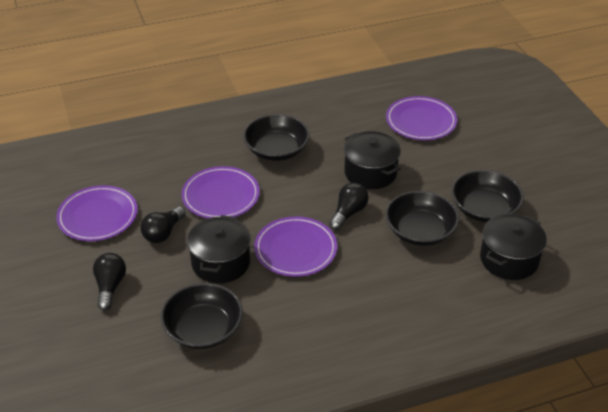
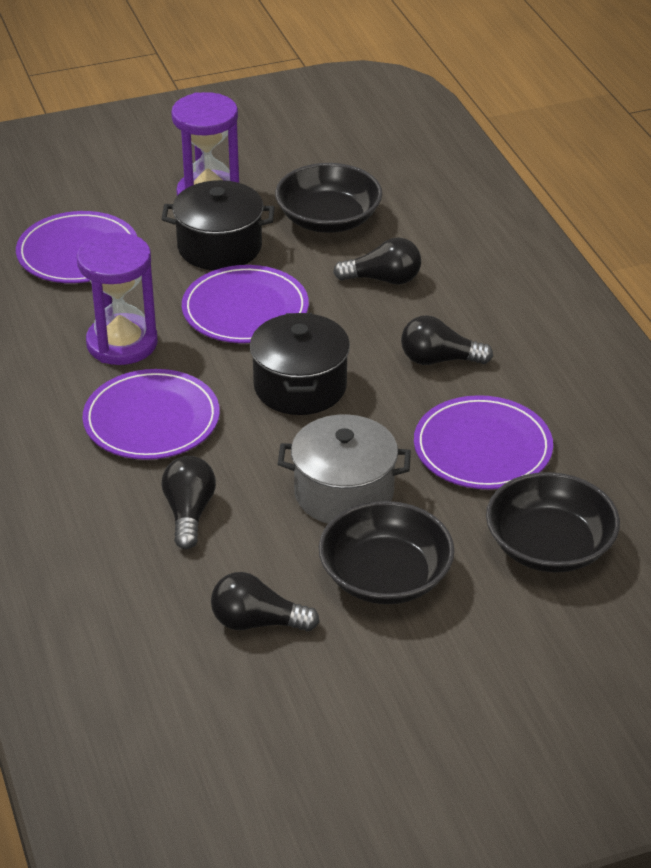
black bowl: 4 -> 3
black light bulb: 3 -> 4
black pot: 3 -> 2
grey pot: 0 -> 1
purple hourglass: 0 -> 2

